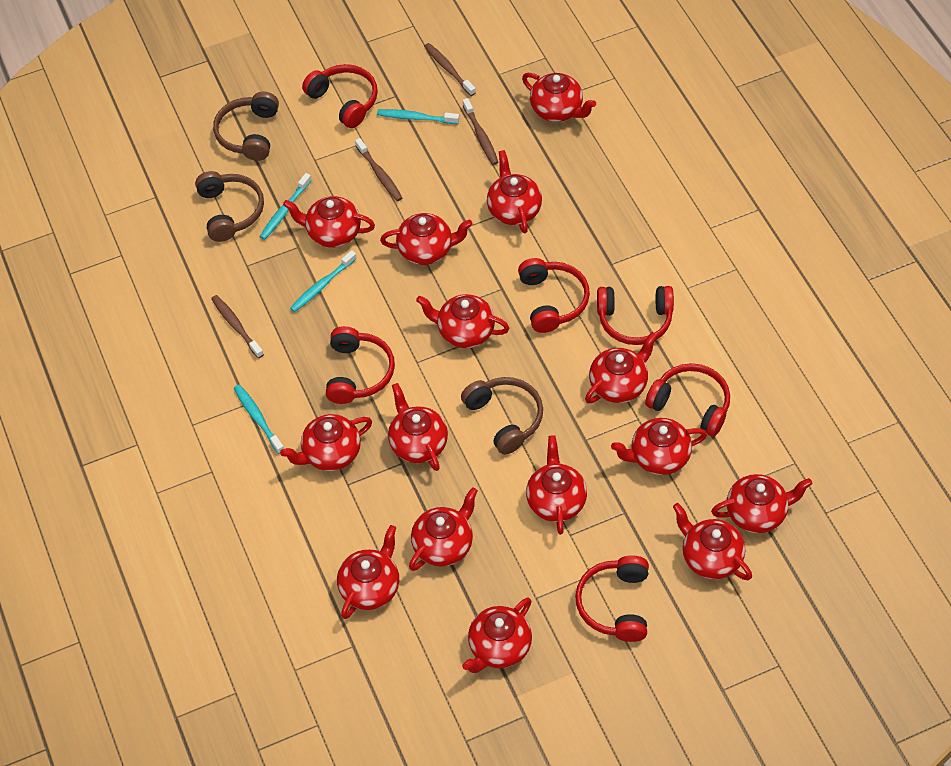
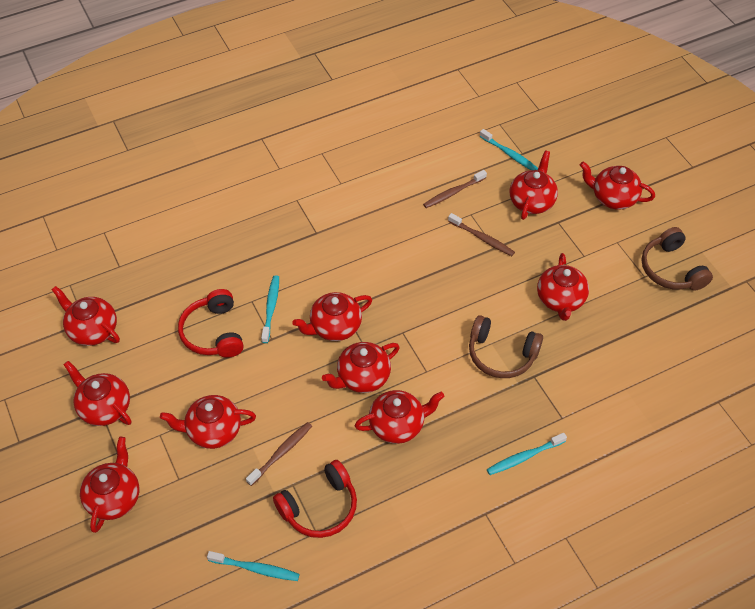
brown headphones: 3 -> 2
brown toothbrush: 4 -> 3
red headphones: 6 -> 2
red teapot: 15 -> 10

